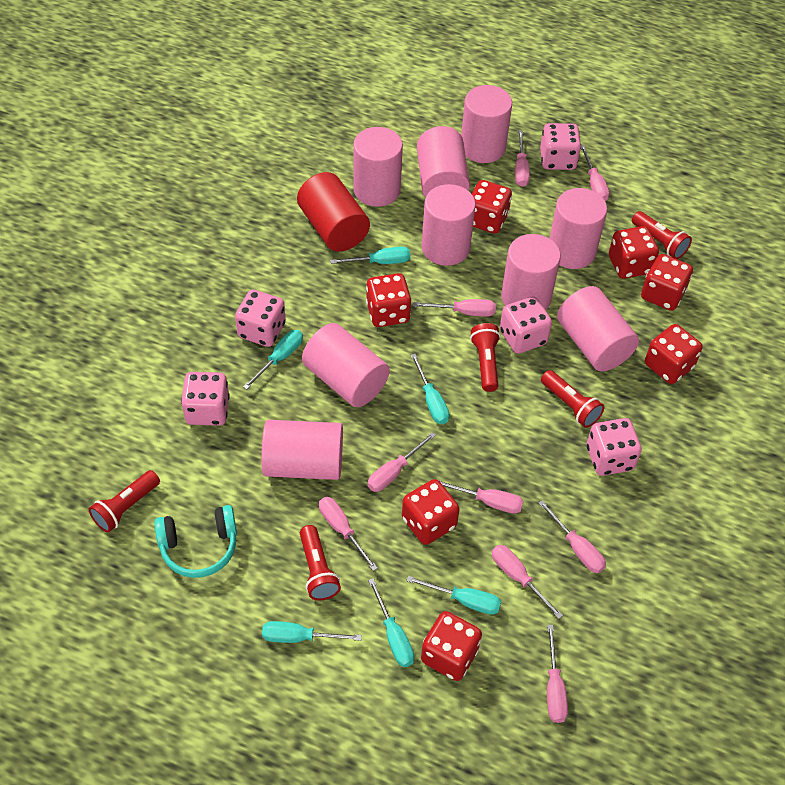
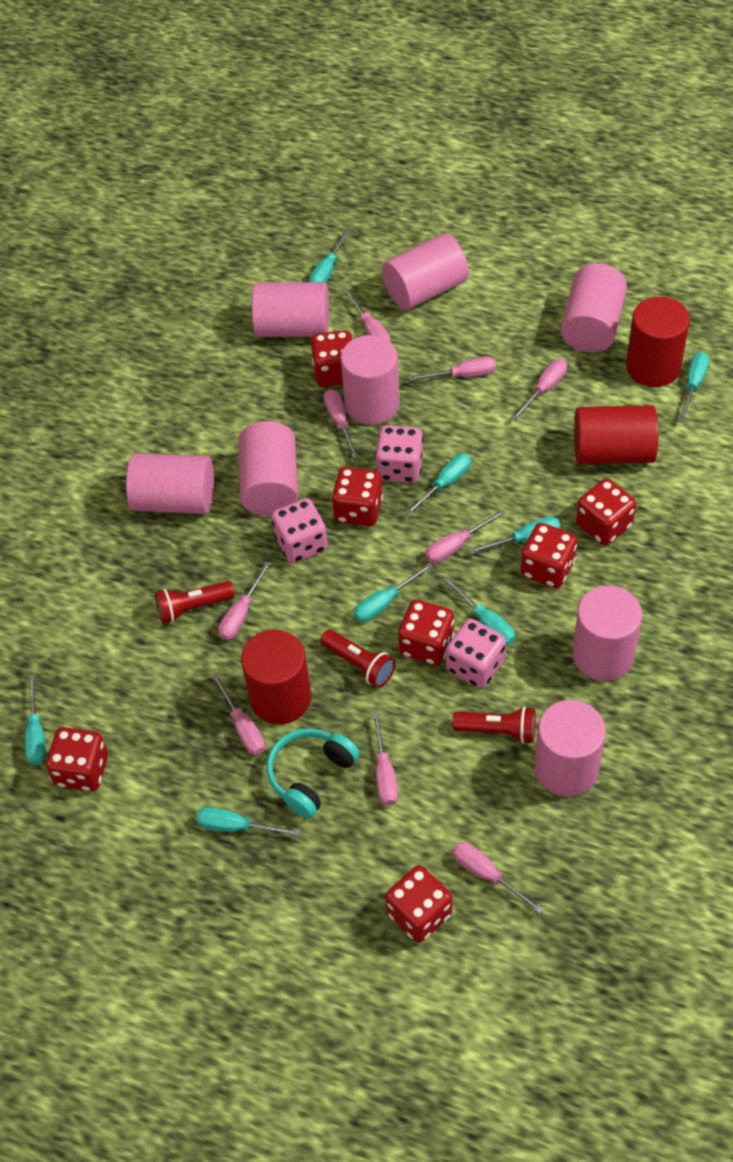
pink cylinder: 9 -> 8
pink dice: 5 -> 3
red cylinder: 1 -> 3
red flashlight: 5 -> 3
turquoise screwdriver: 6 -> 8

